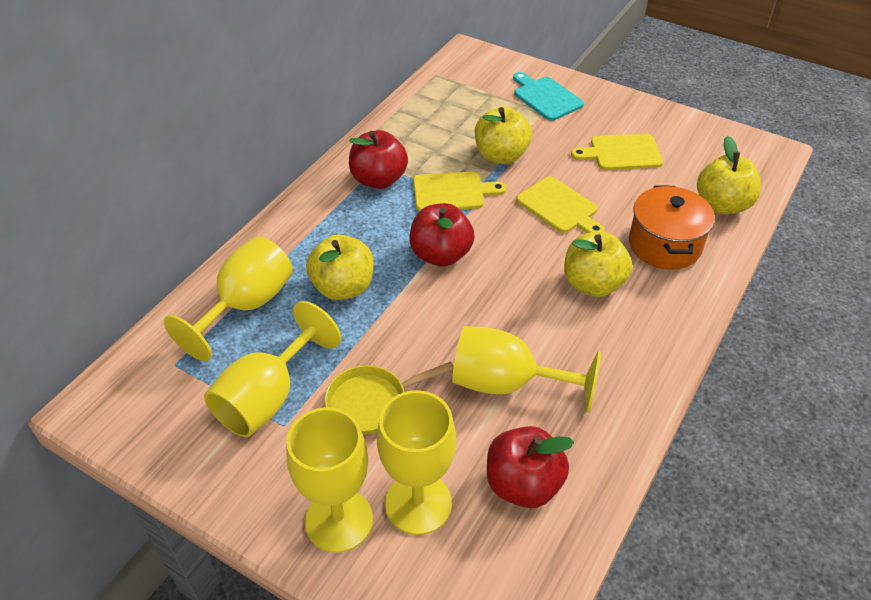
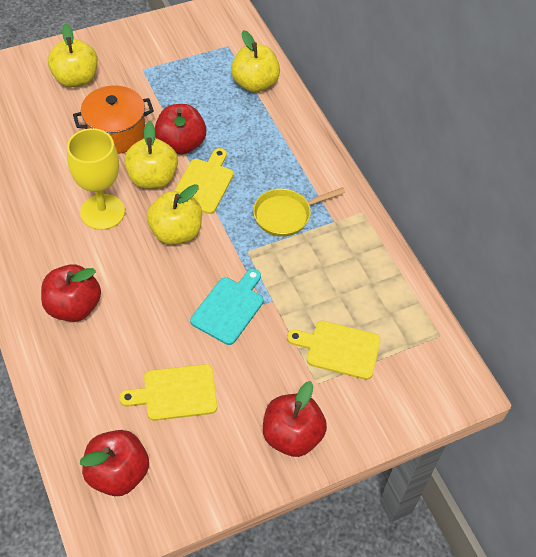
red apple: 3 -> 4
yellow goblet: 5 -> 1

